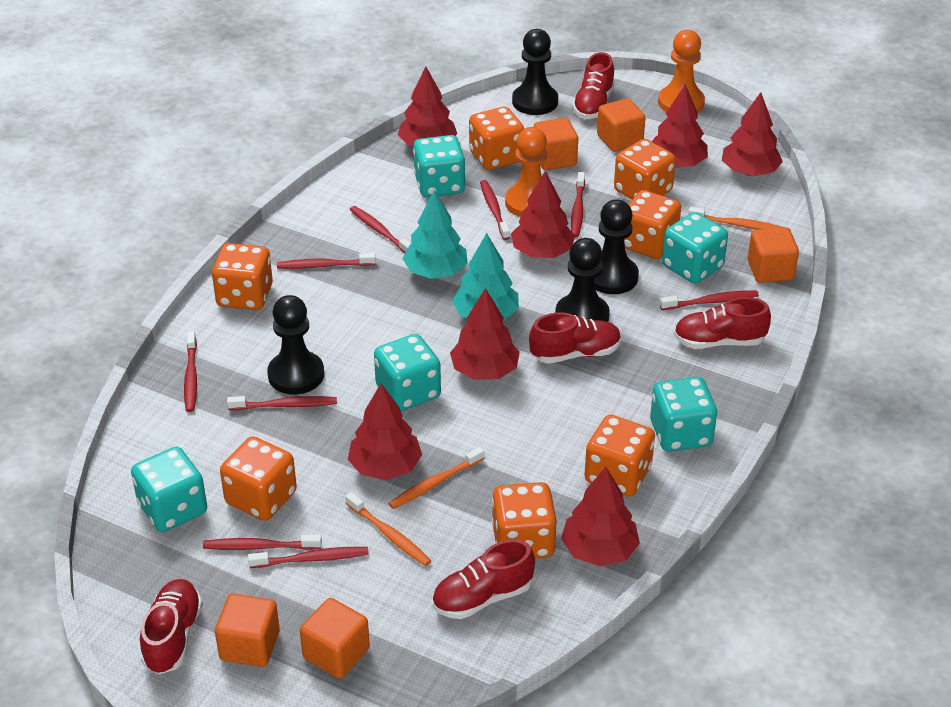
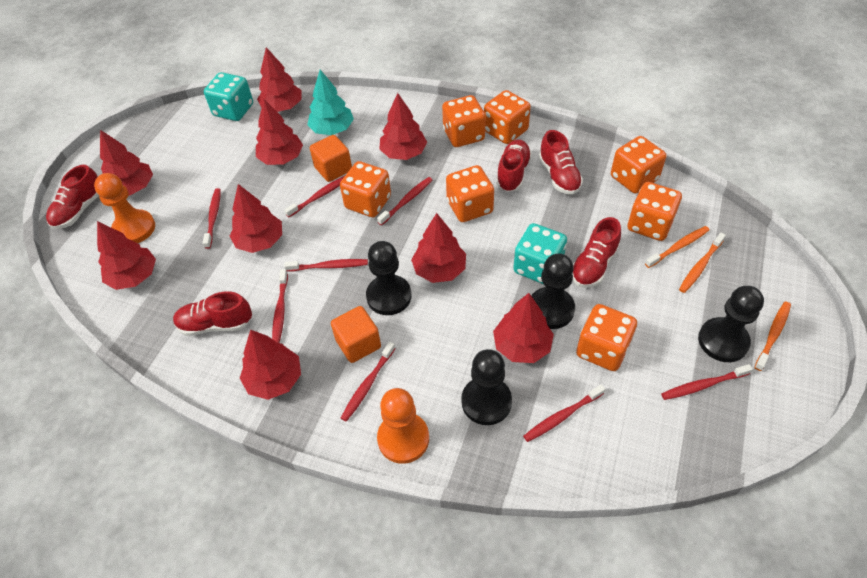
orange cube: 5 -> 2
red toothbrush: 9 -> 8
red tree: 7 -> 9
turquoise dice: 5 -> 2
turquoise tree: 2 -> 1

